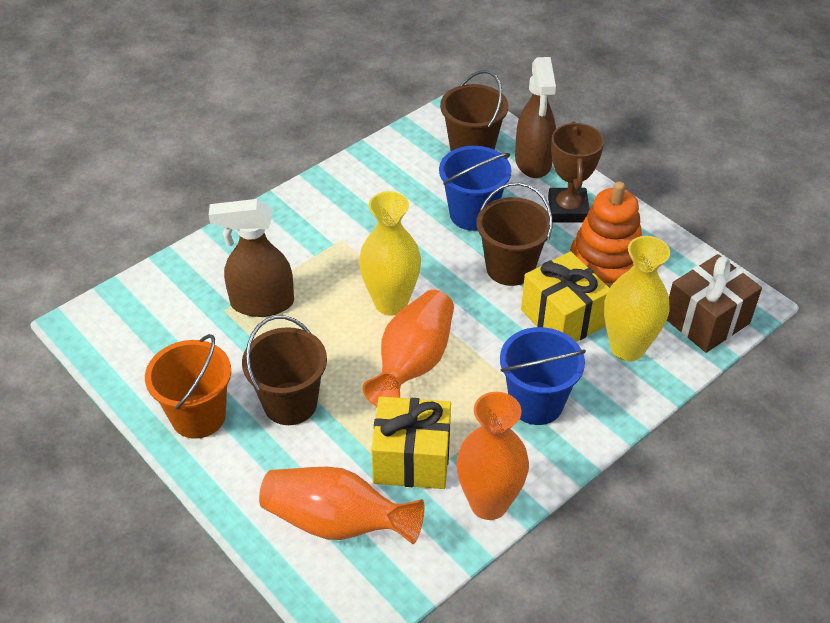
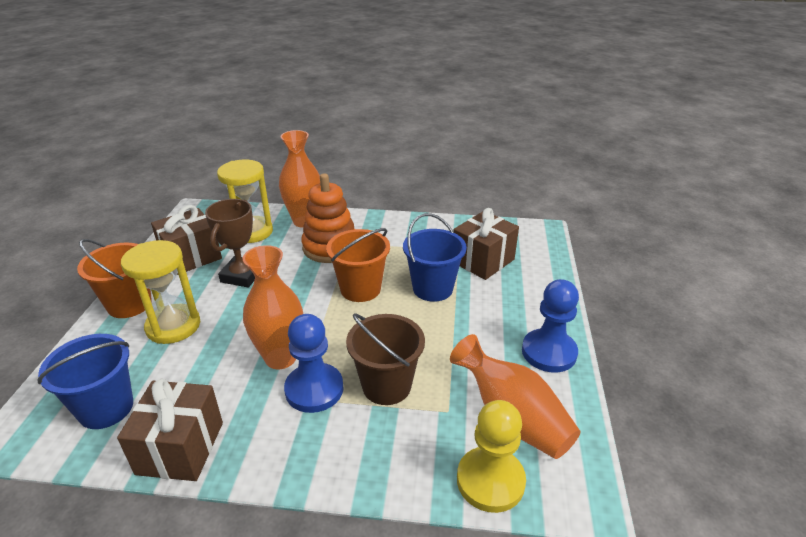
blue pawn: 0 -> 2
brown bucket: 3 -> 1
brown gift: 1 -> 3
brown spray bottle: 2 -> 0
orange bucket: 1 -> 2
yellow gift: 2 -> 0
yellow hourglass: 0 -> 2
yellow pawn: 0 -> 1
yellow vase: 2 -> 0

